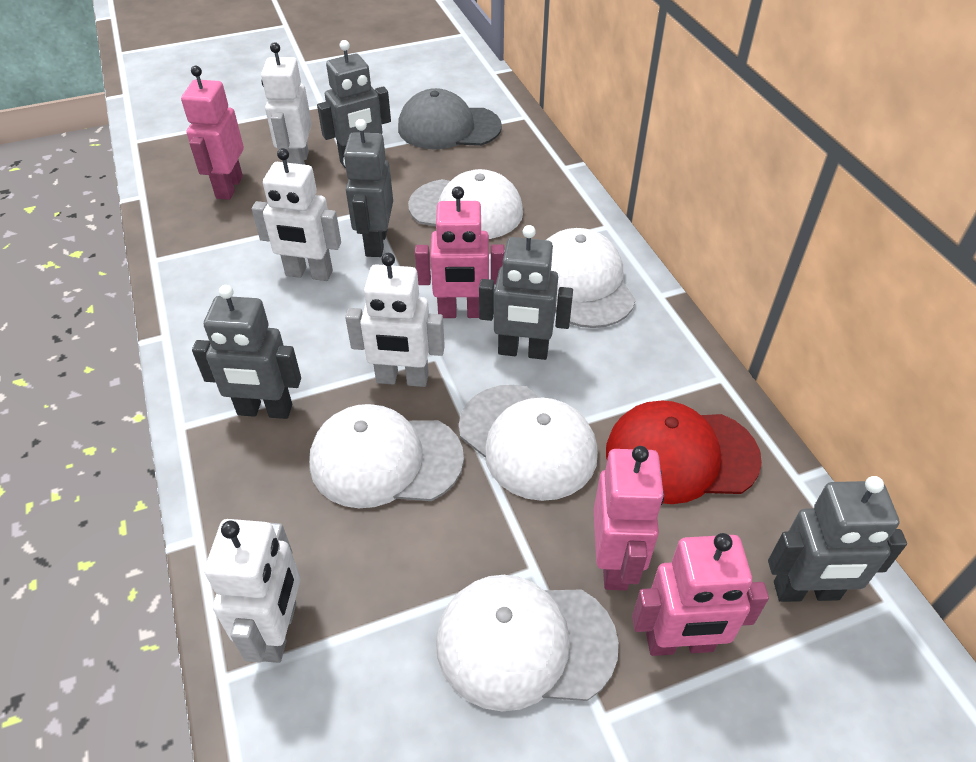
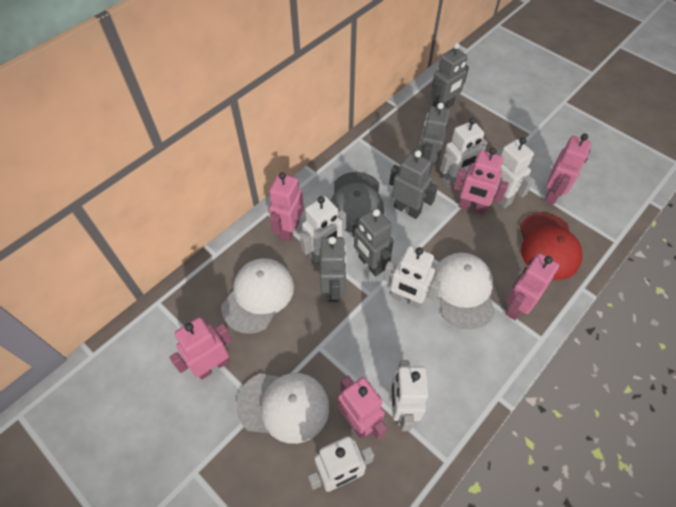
pink robot: 4 -> 6
white cap: 5 -> 3
white robot: 4 -> 6

